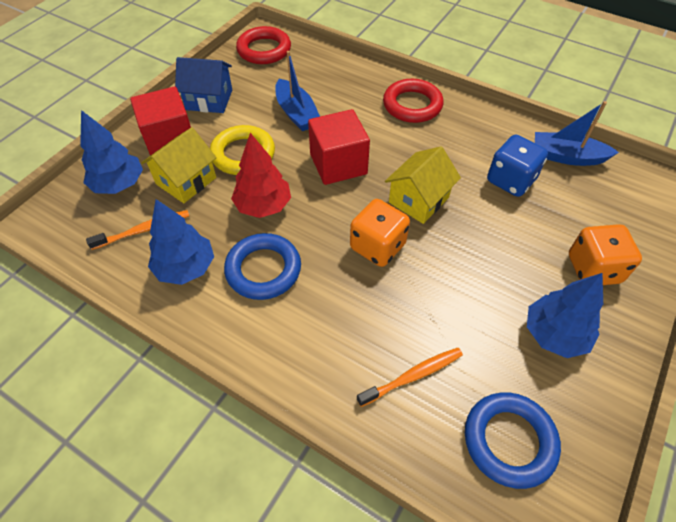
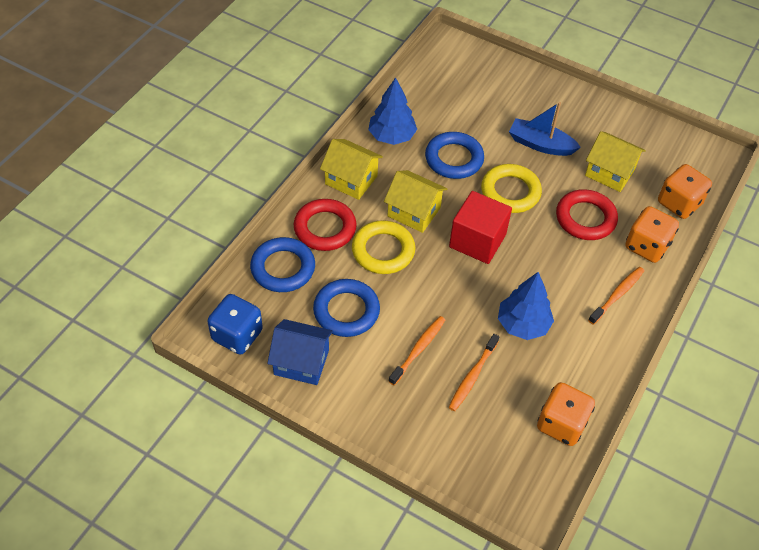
blue boat: 2 -> 1
blue ring: 2 -> 3
blue tree: 3 -> 2
orange dice: 2 -> 3
orange toothbrush: 2 -> 3
red cube: 2 -> 1
red tree: 1 -> 0
yellow house: 2 -> 3
yellow ring: 1 -> 2

